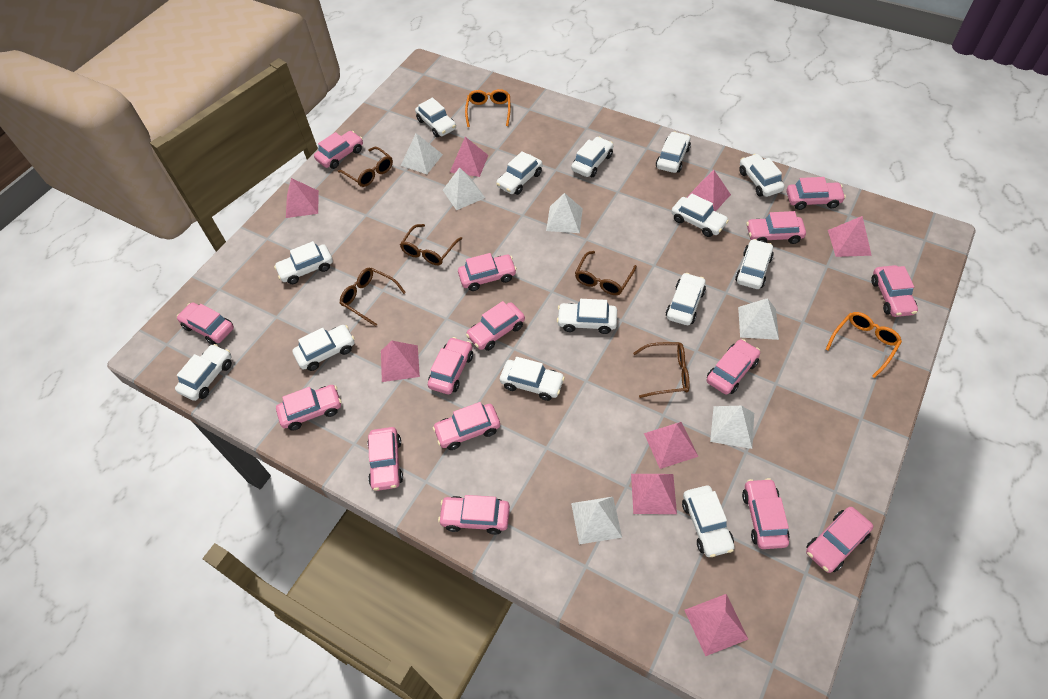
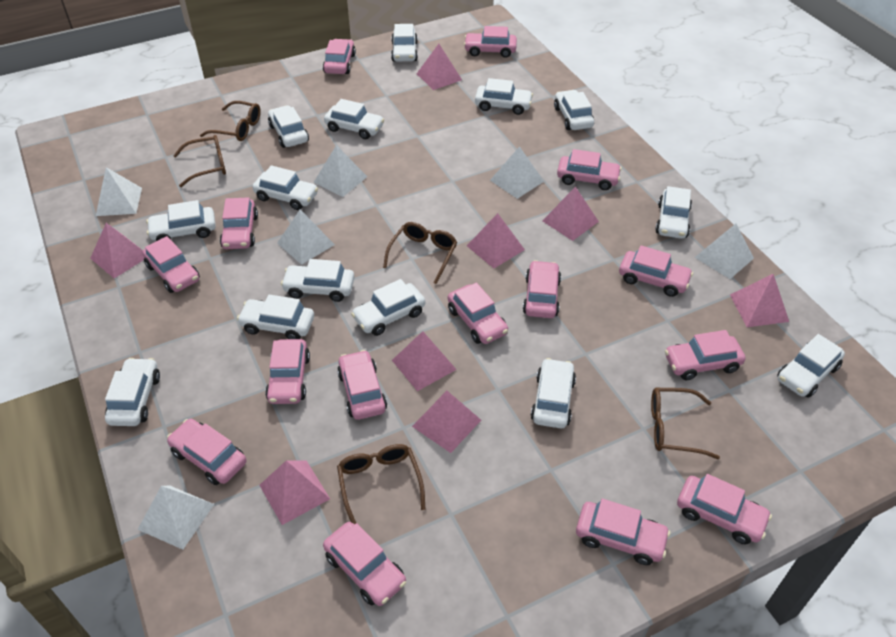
orange glasses: 2 -> 0

